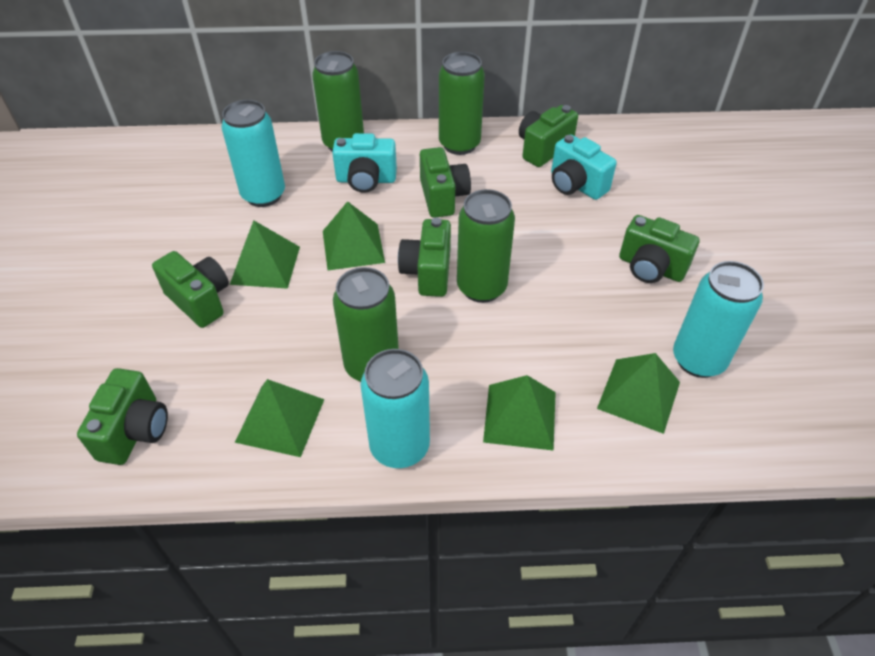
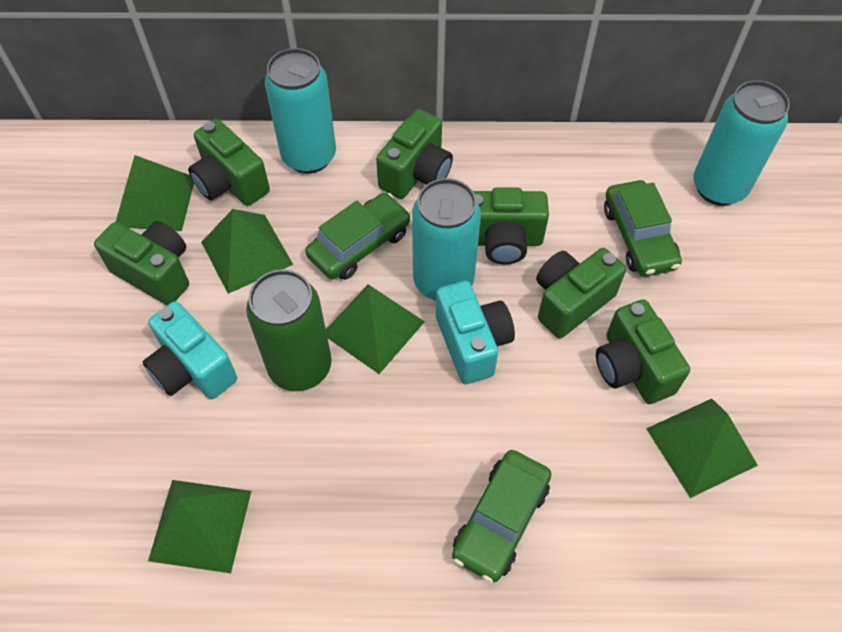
green can: 4 -> 1
green car: 0 -> 3

